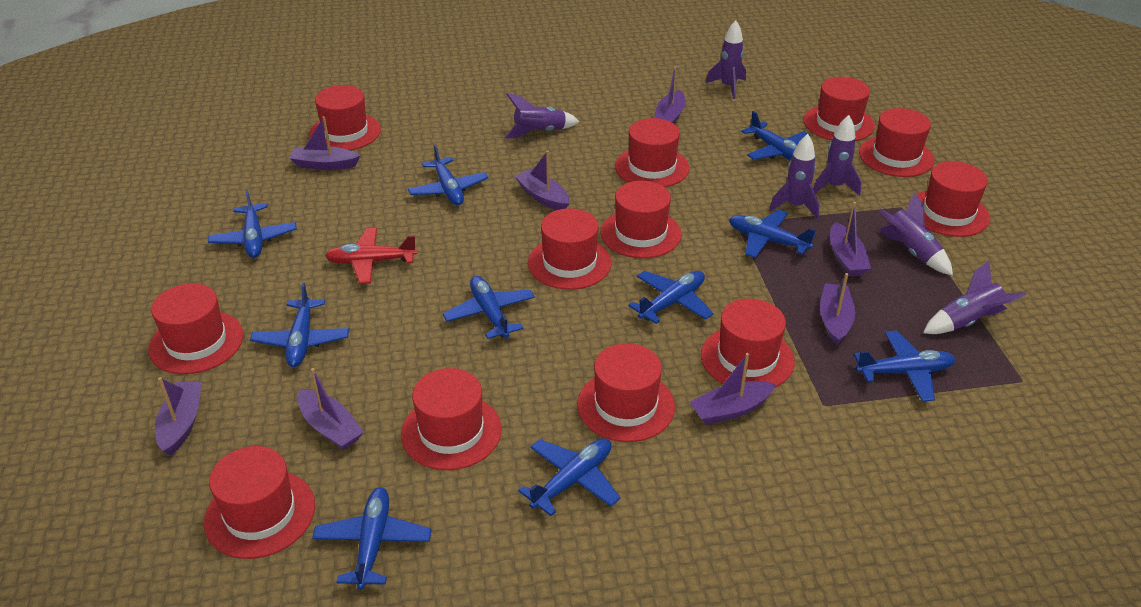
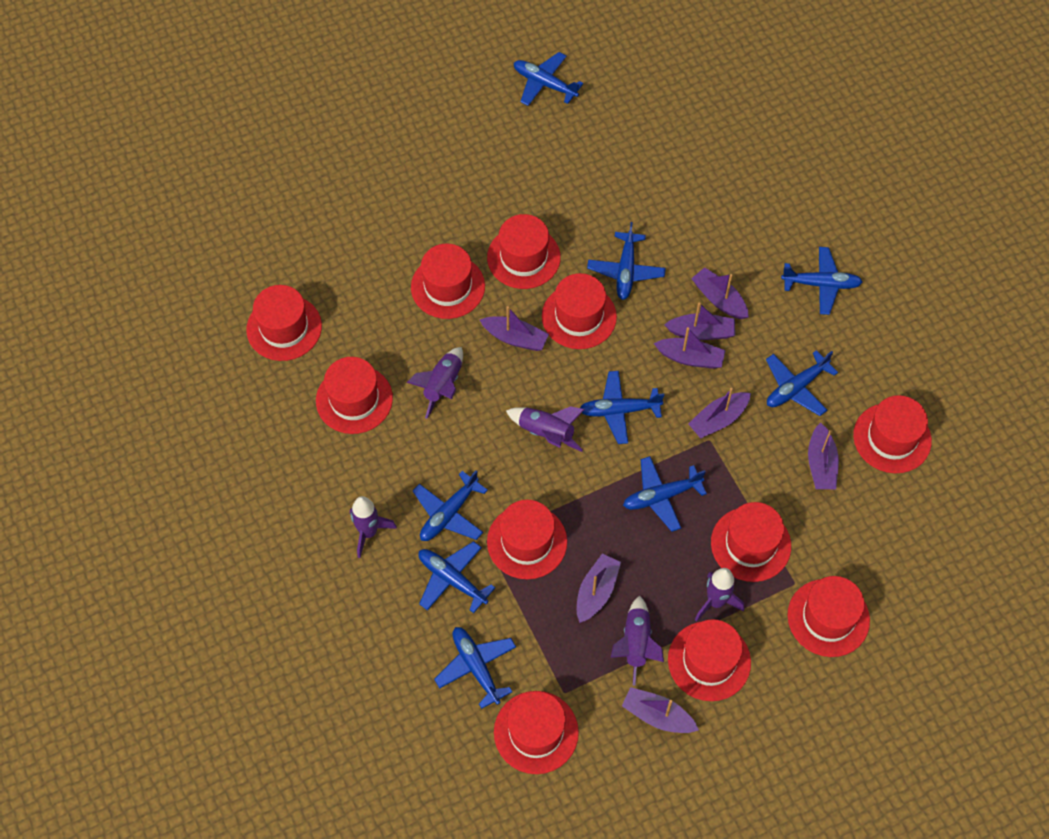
blue plane: 10 -> 9
purple rocket: 6 -> 5
red hat: 12 -> 11
red plane: 1 -> 0

